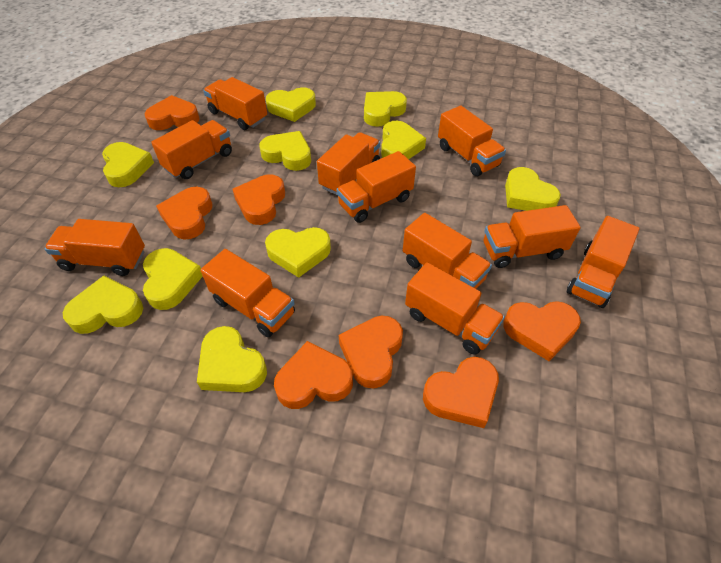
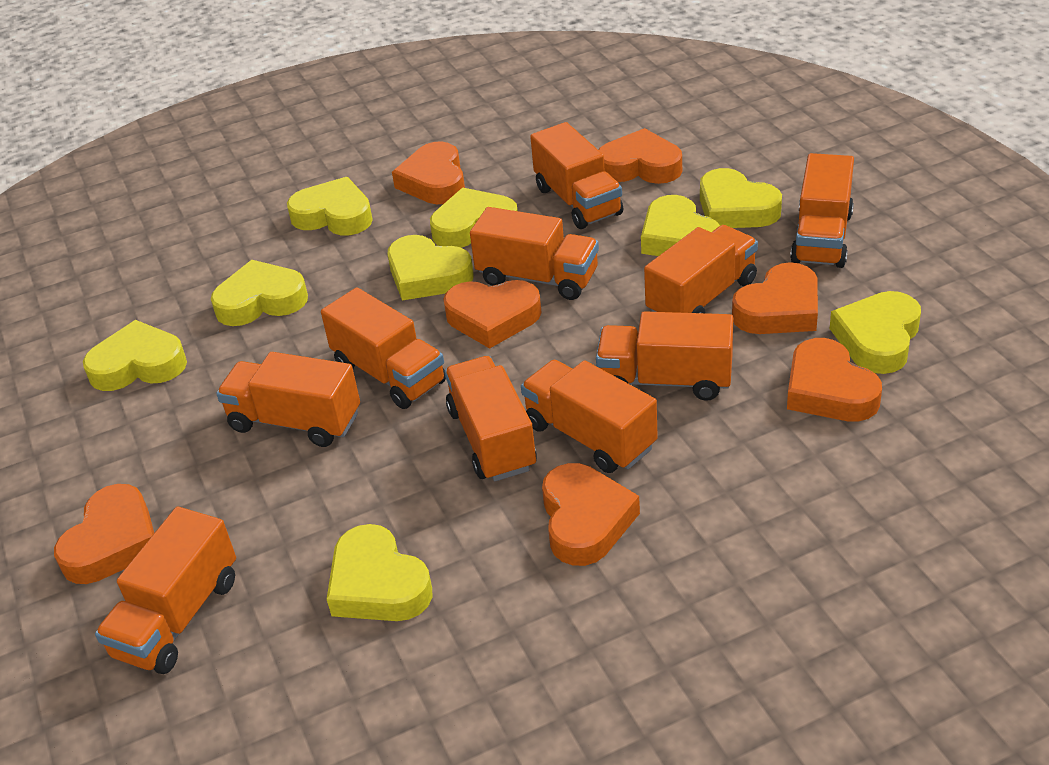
orange truck: 11 -> 10
yellow heart: 10 -> 9

